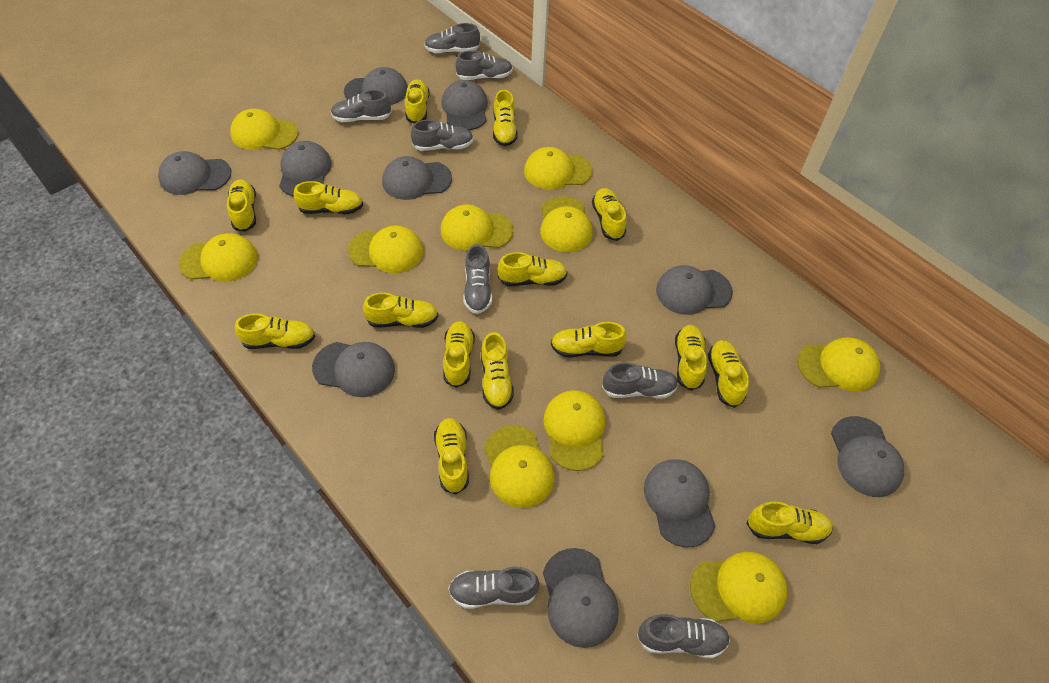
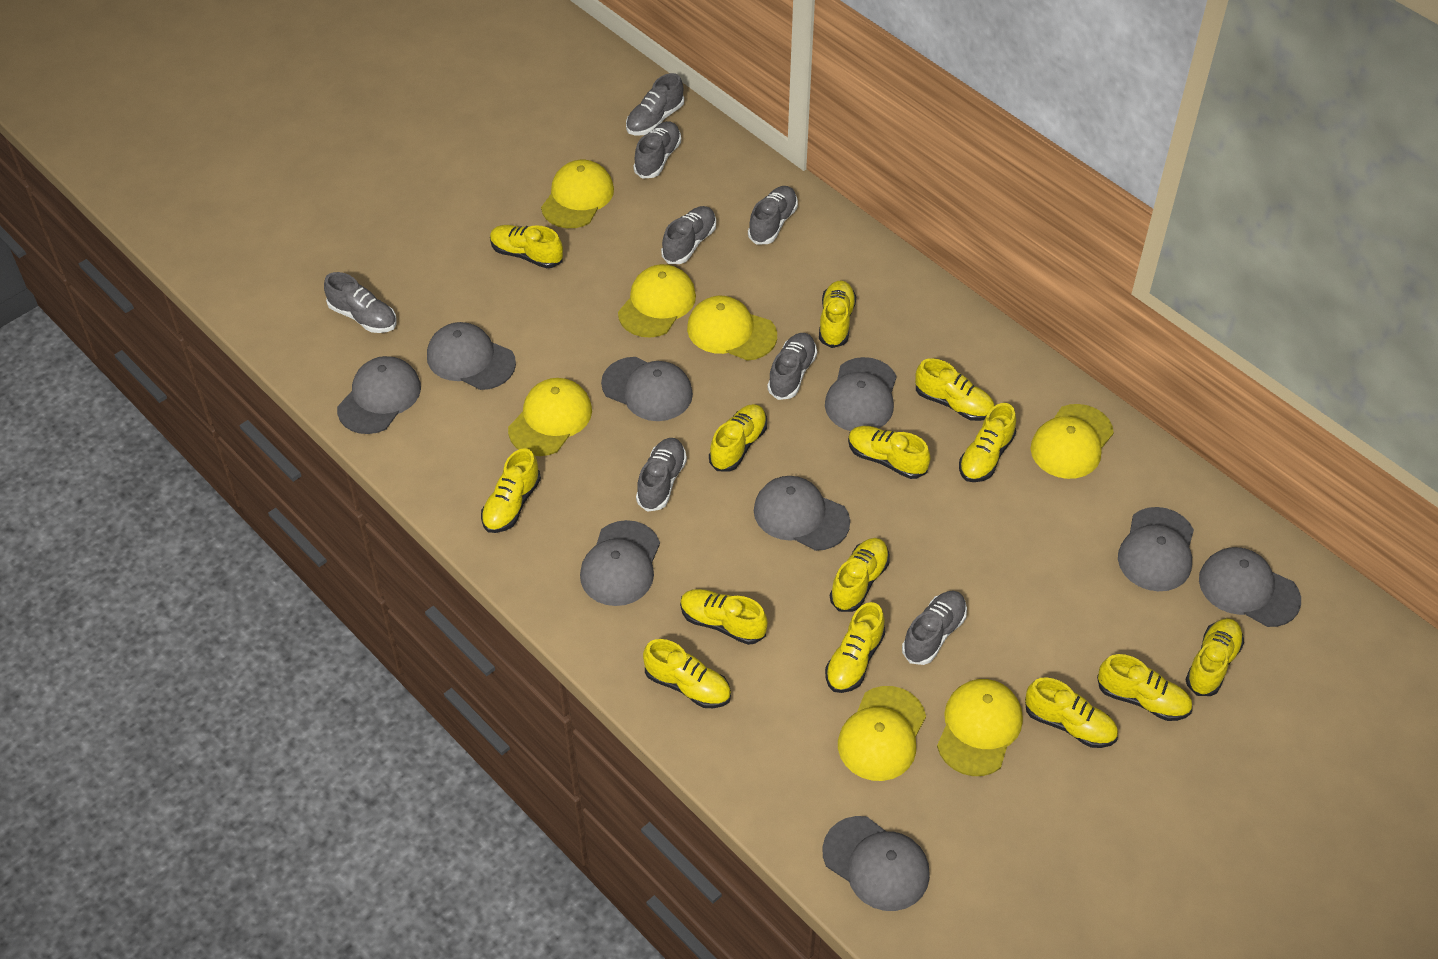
grey cap: 10 -> 9
yellow cap: 10 -> 7
yellow shoe: 15 -> 14

